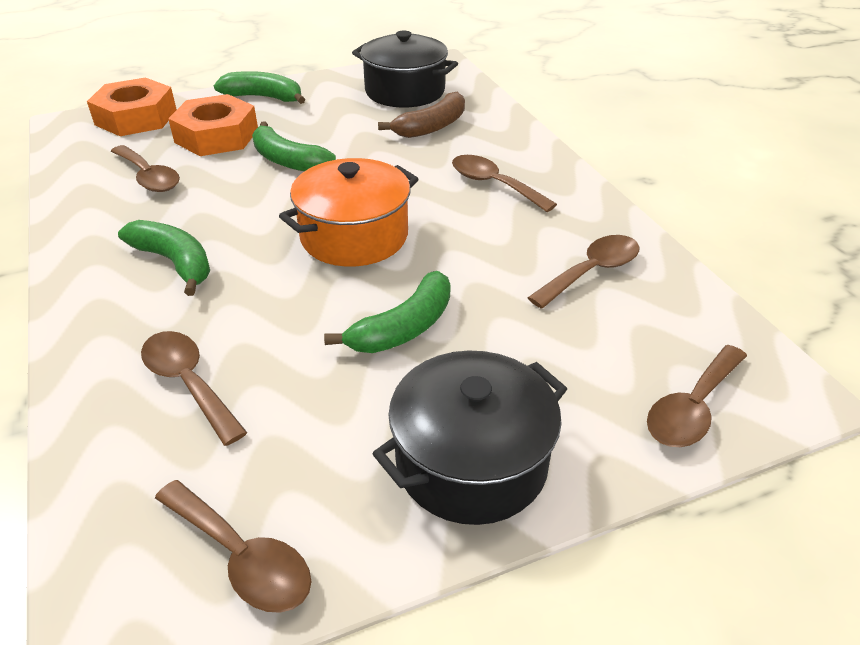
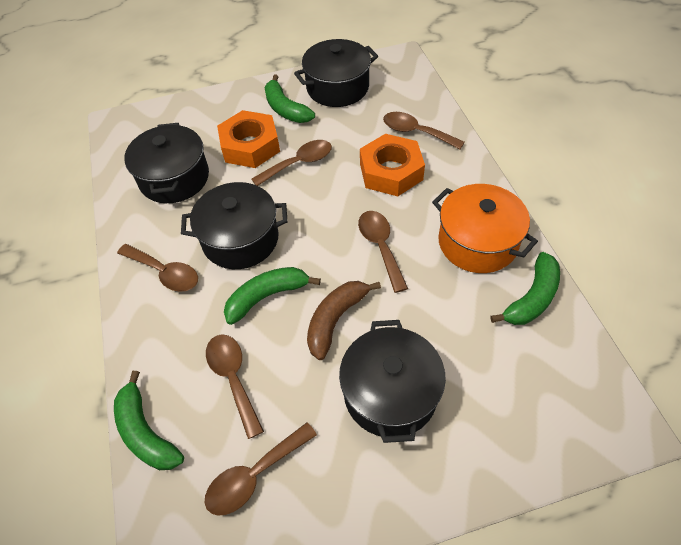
black pot: 2 -> 4

